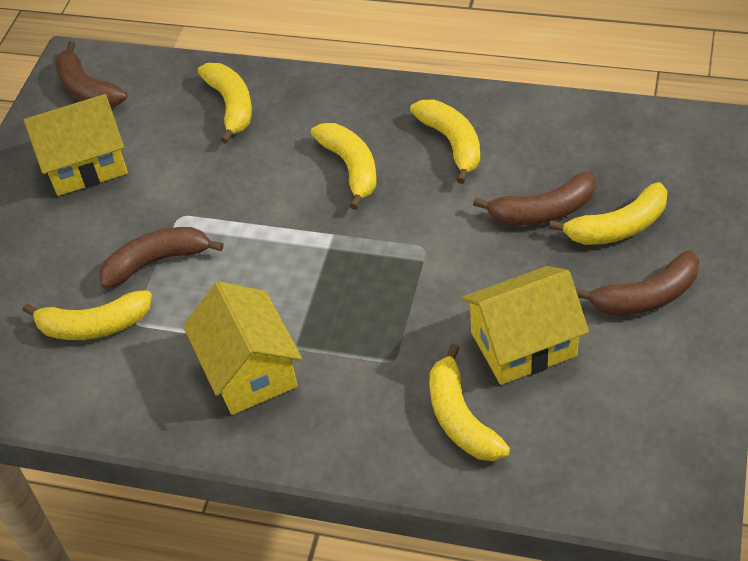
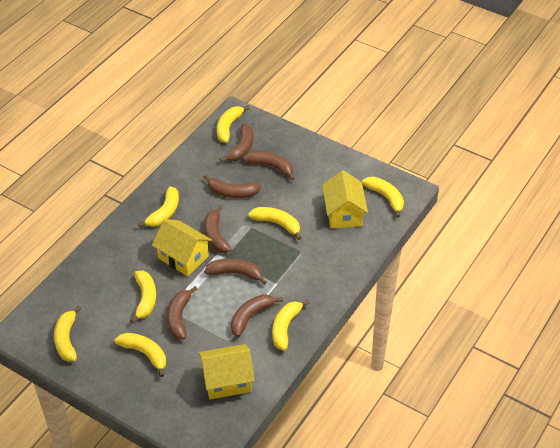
brown banana: 4 -> 7
yellow banana: 6 -> 8

